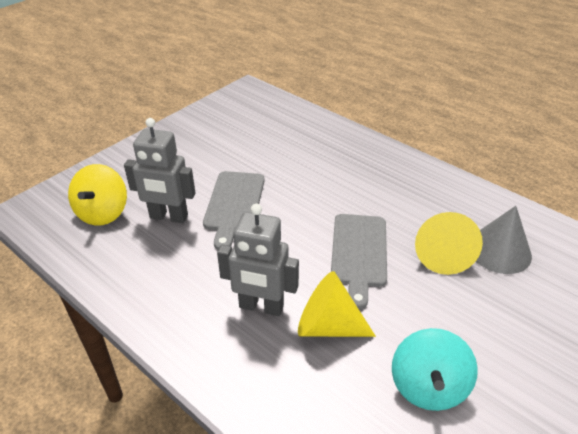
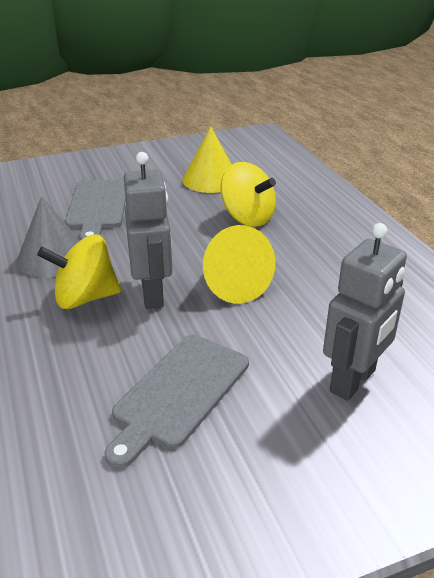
turquoise spinning top: 1 -> 0
yellow spinning top: 1 -> 2

